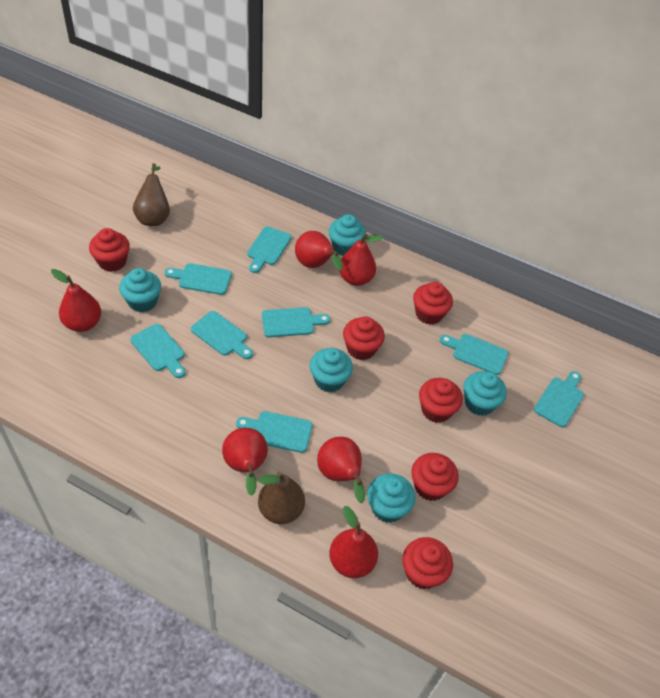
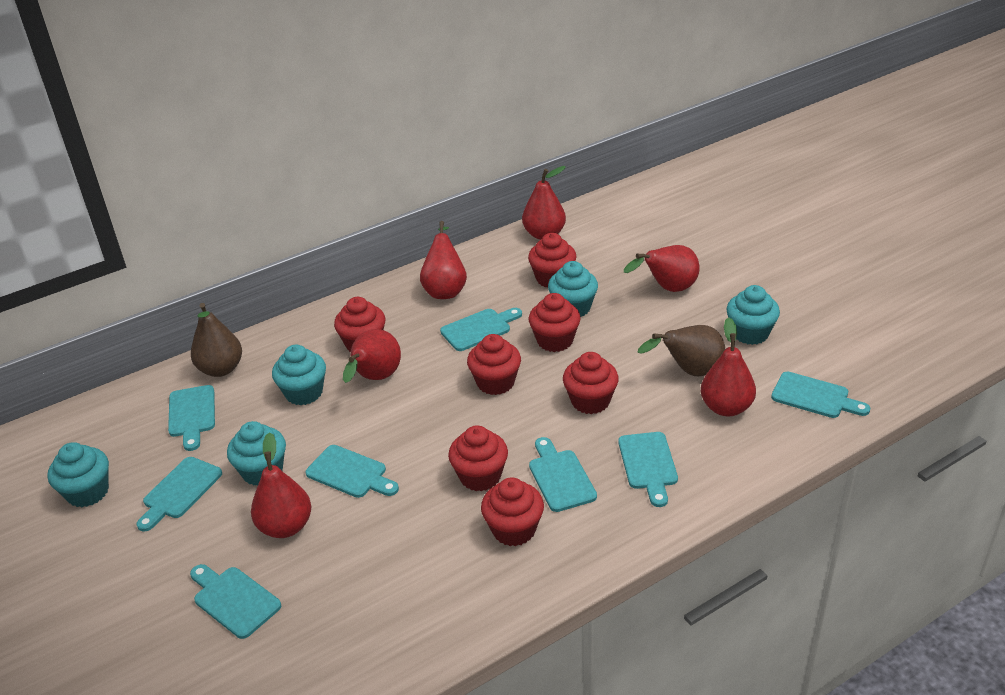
red cupcake: 6 -> 7

